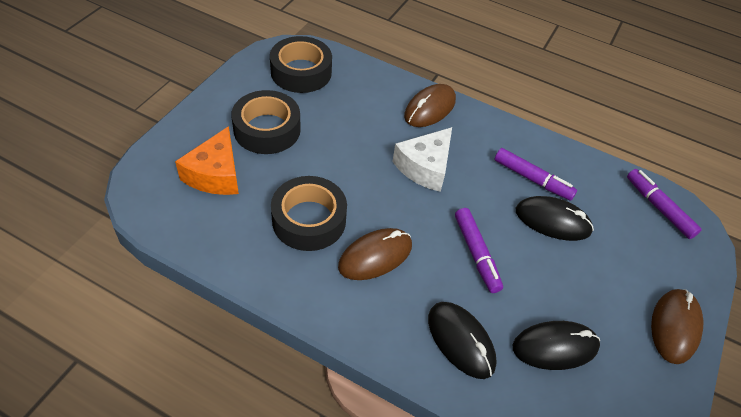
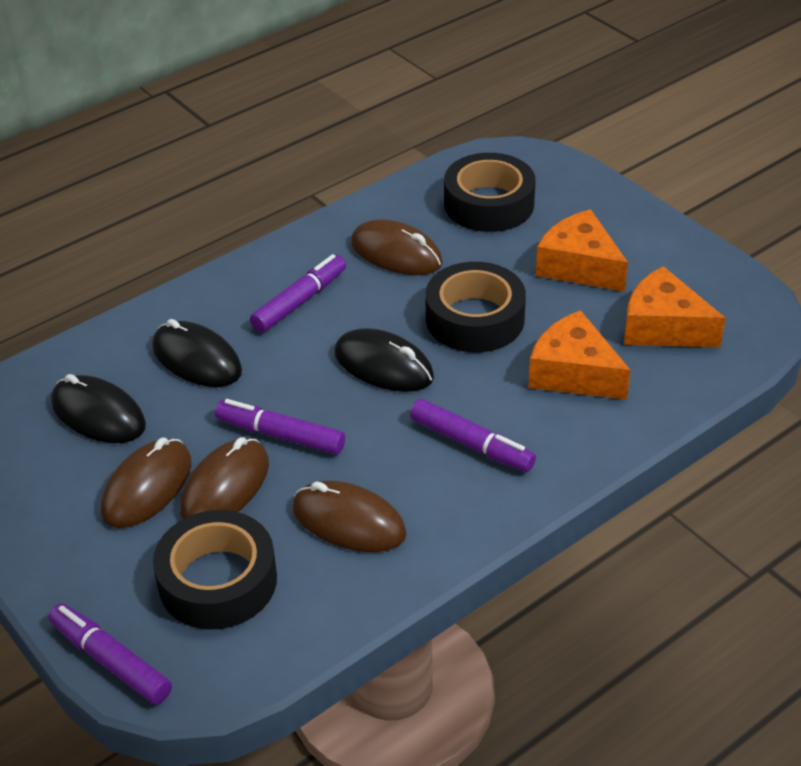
brown mouse: 3 -> 4
orange cheese: 1 -> 3
purple marker: 3 -> 4
white cheese: 1 -> 0

